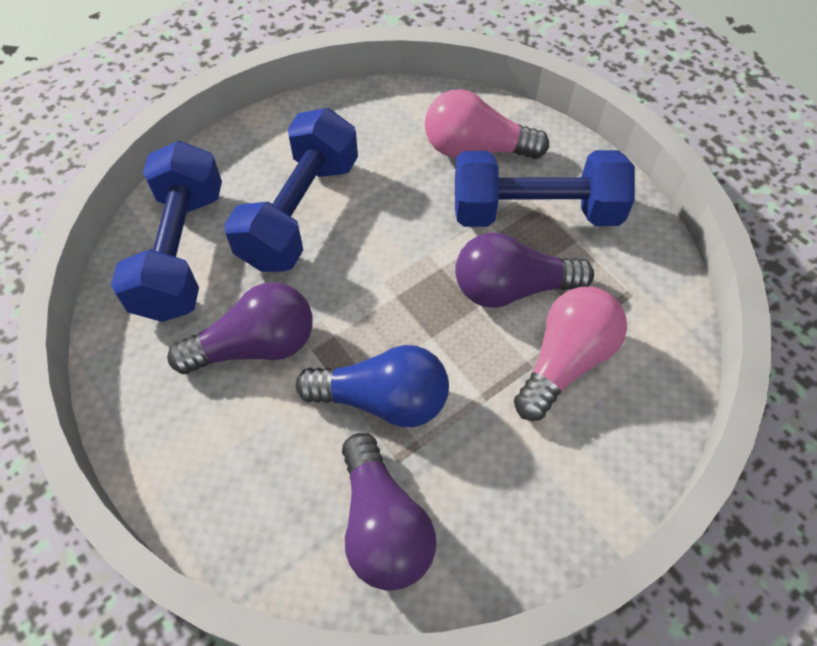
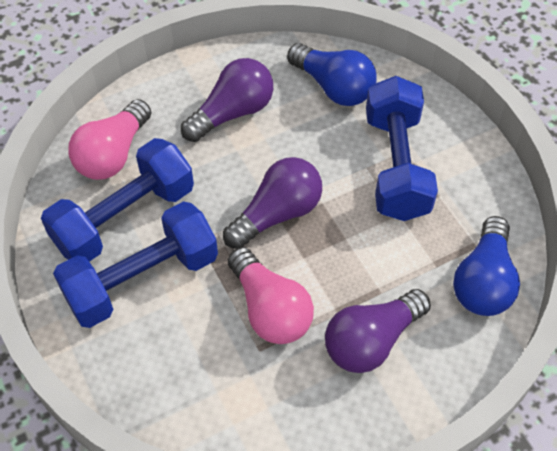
blue light bulb: 1 -> 2

